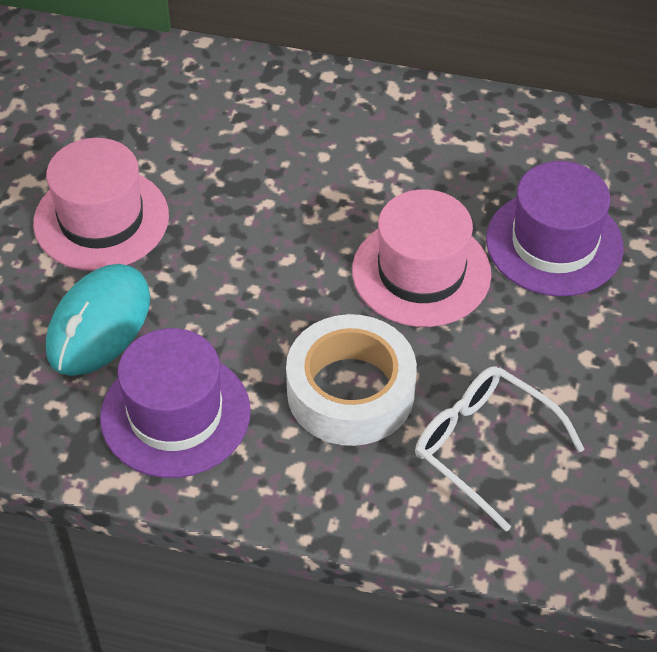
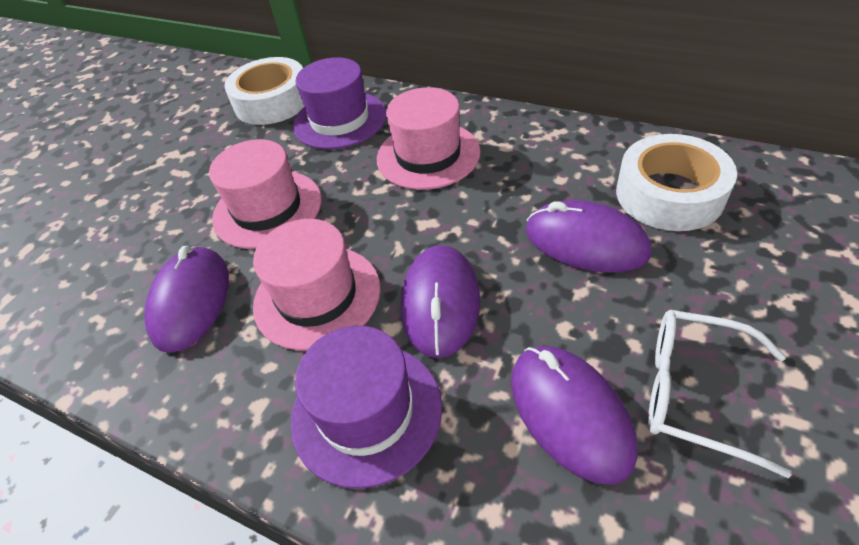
pink hat: 2 -> 3
purple mouse: 0 -> 4
turquoise mouse: 1 -> 0
white tape: 1 -> 2

